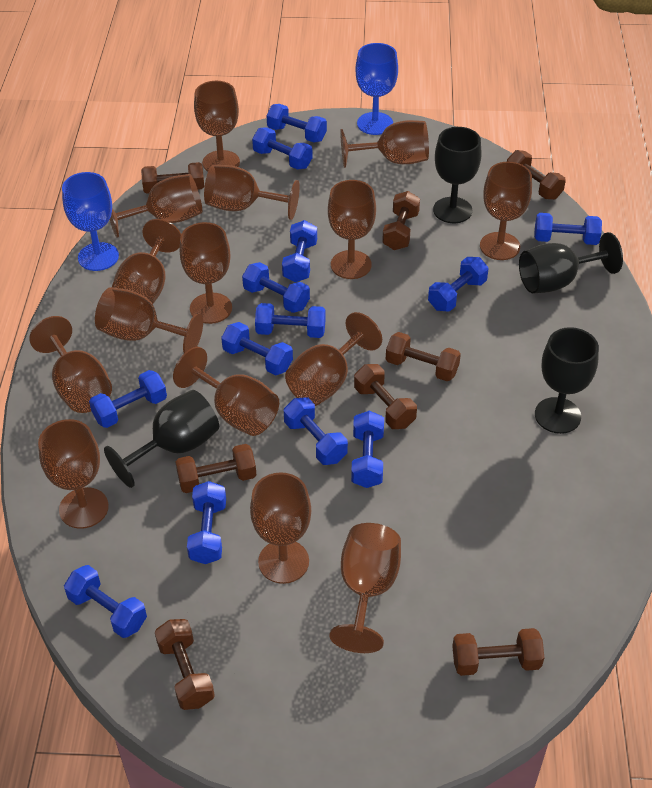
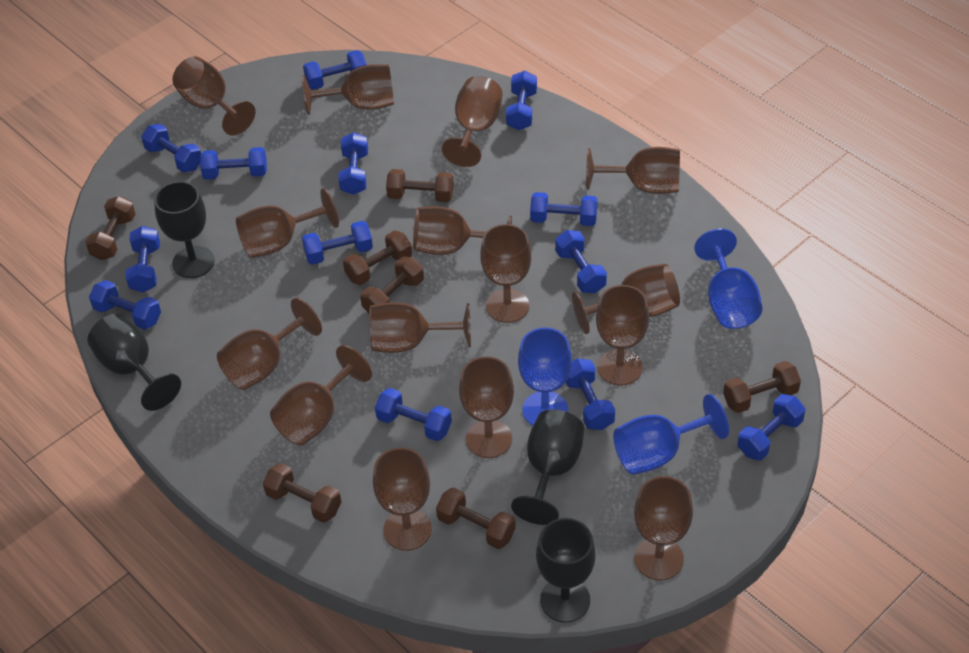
blue goblet: 2 -> 3
brown dumbbell: 8 -> 7

